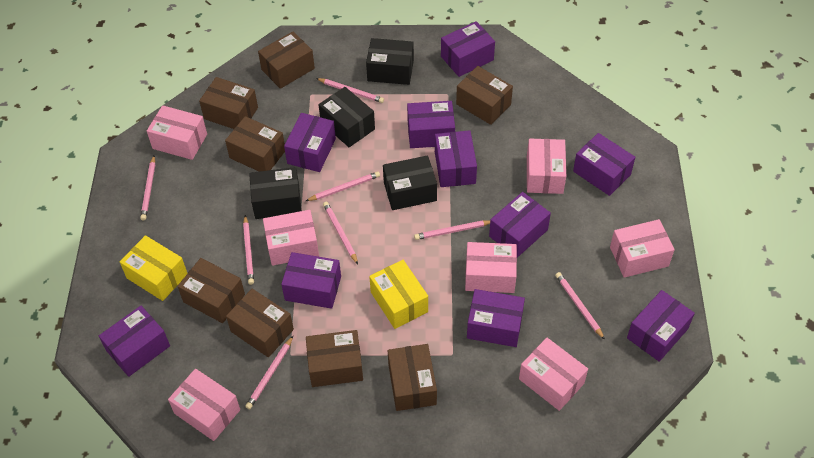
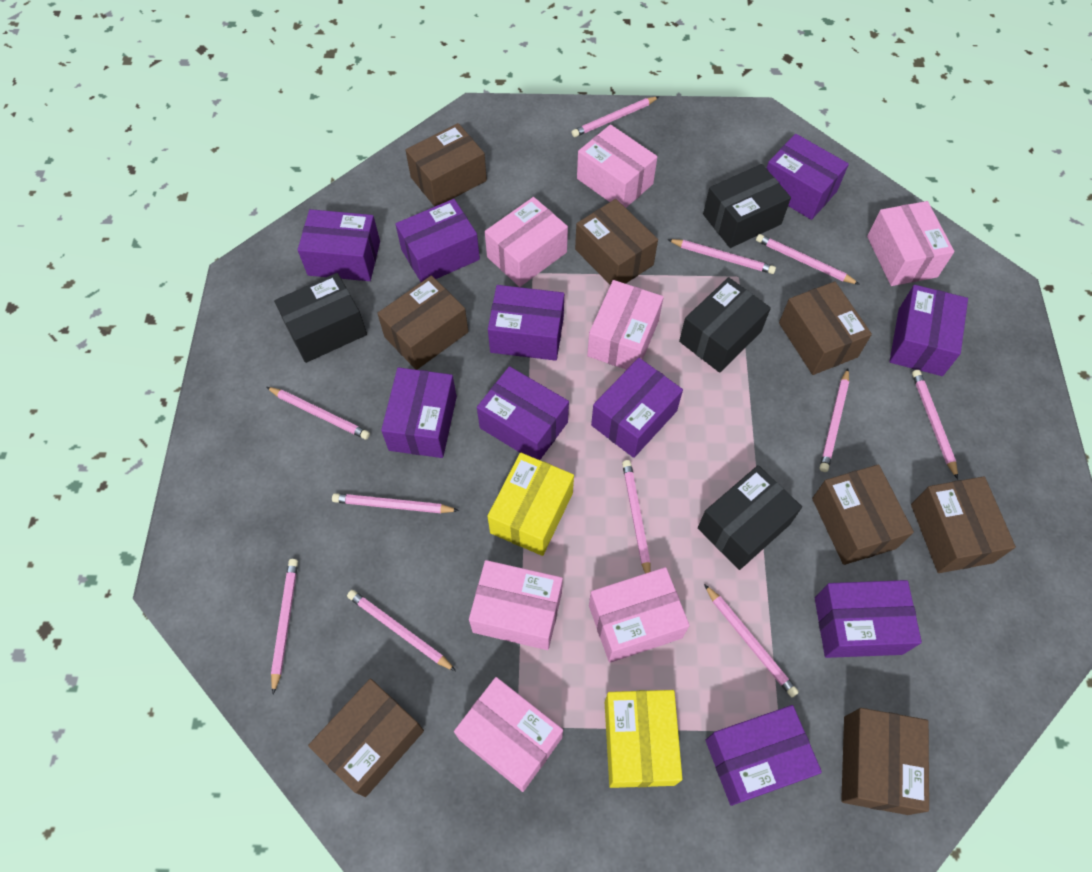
pink pencil: 8 -> 11

